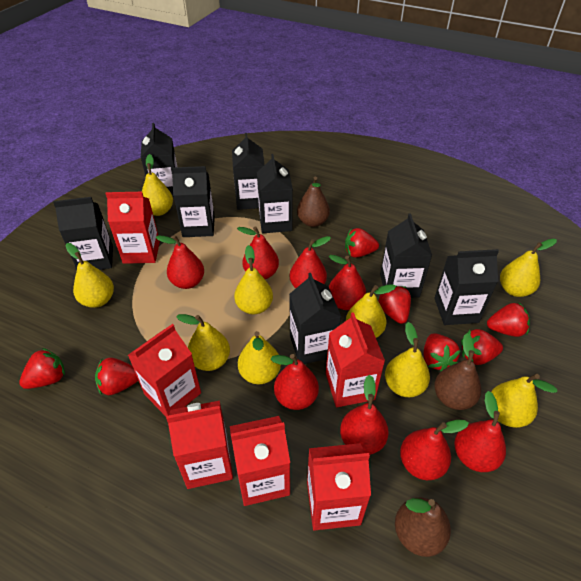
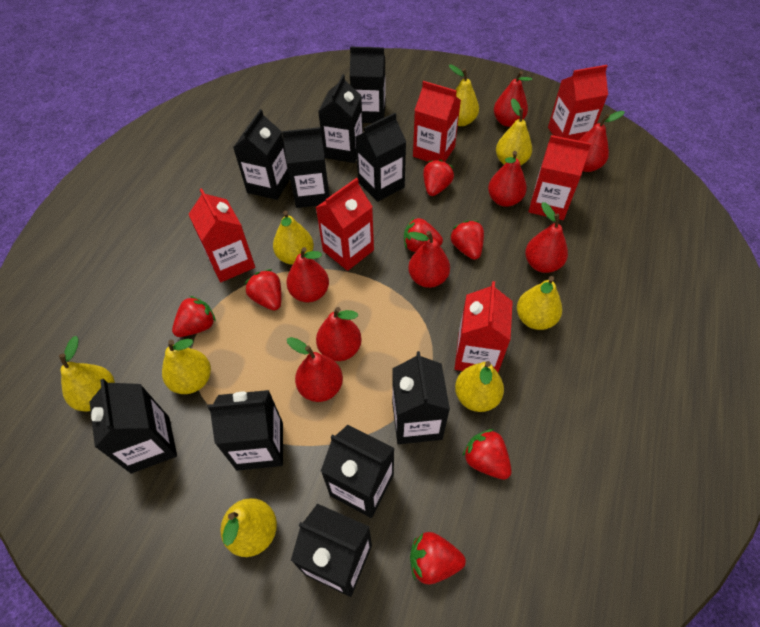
black carton: 8 -> 10
brown pear: 3 -> 0
yellow pear: 9 -> 8

